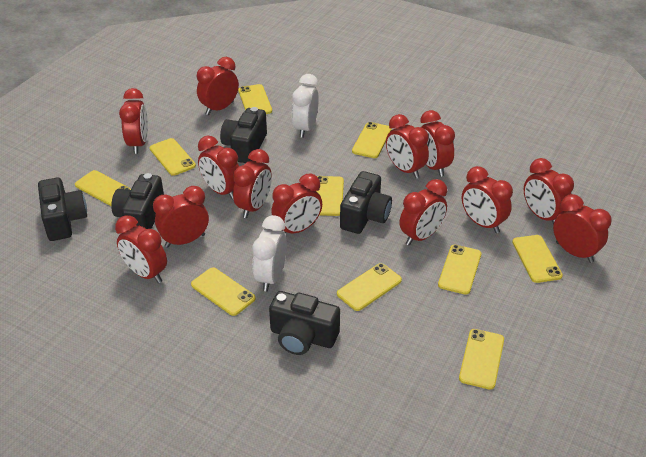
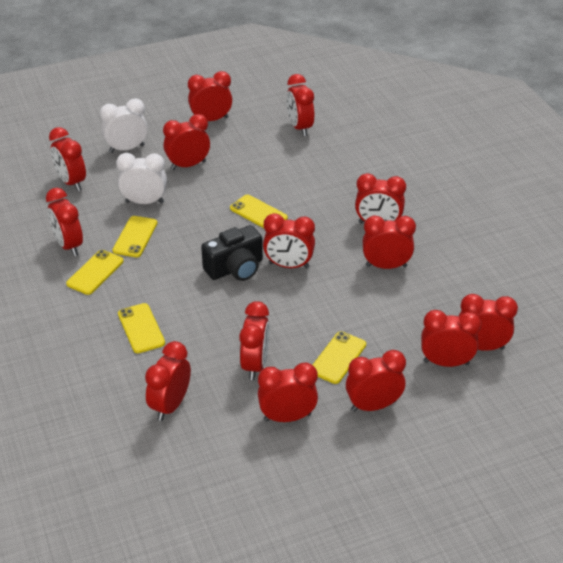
black camera: 5 -> 1
red clock: 13 -> 14
yellow phone: 10 -> 5

